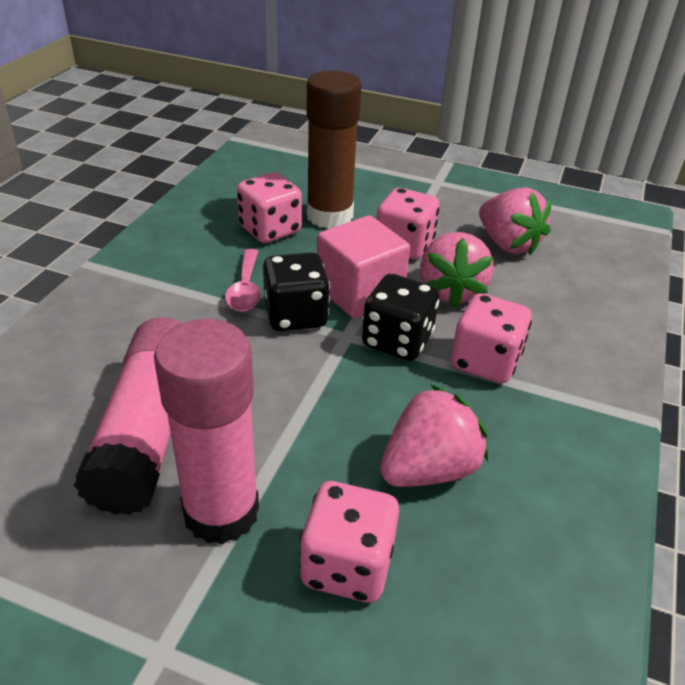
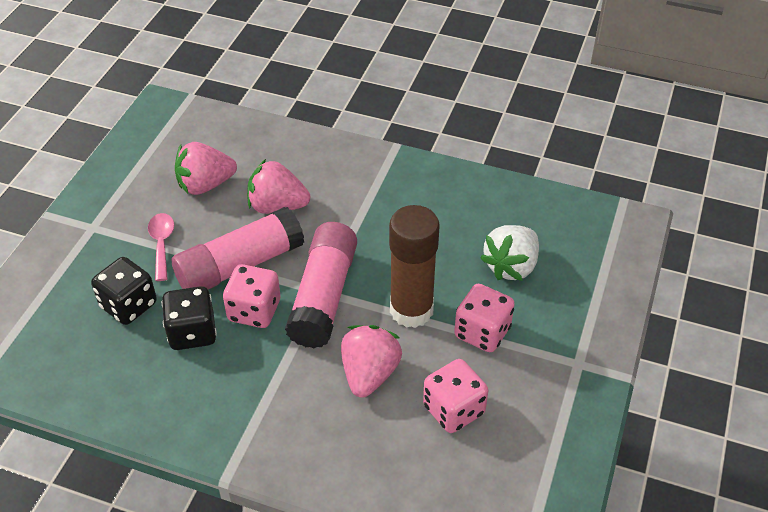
pink cube: 1 -> 0
pink dice: 4 -> 3
white strawberry: 0 -> 1

